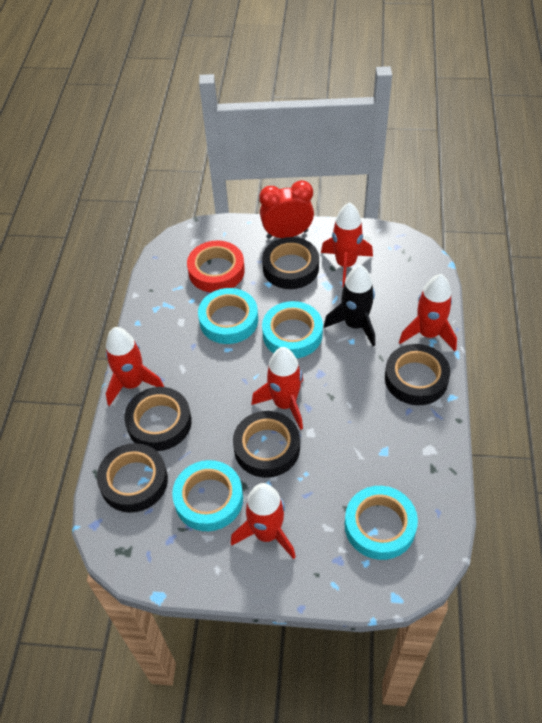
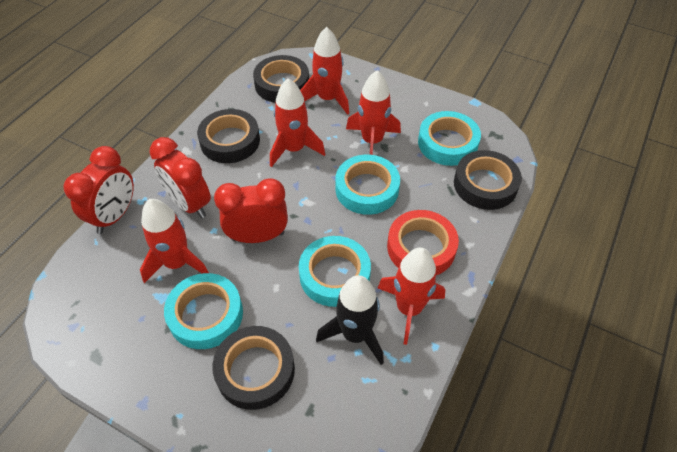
black tape: 5 -> 4
red clock: 1 -> 3

